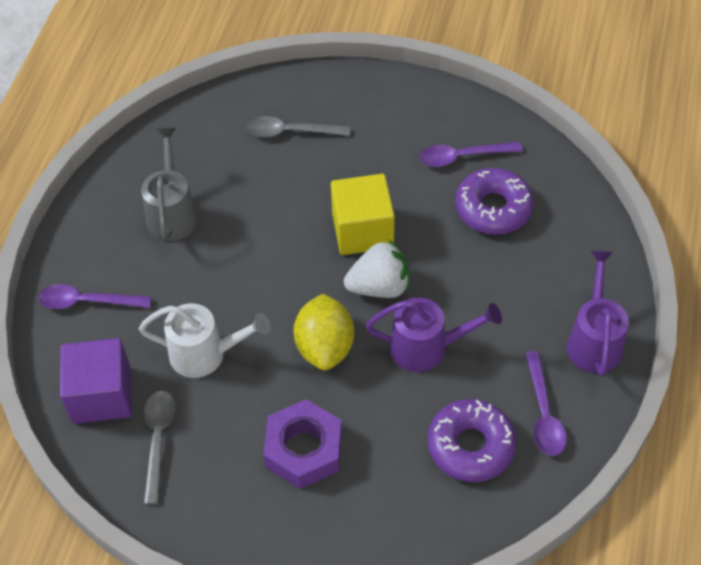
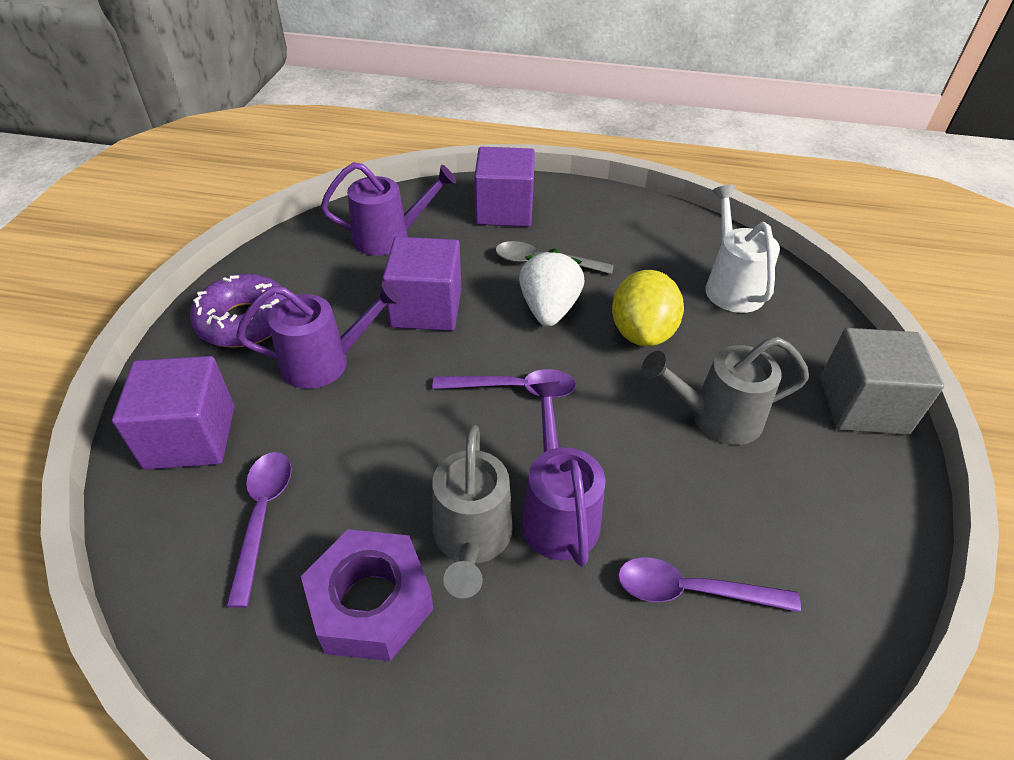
grey cube: 0 -> 1
grey spoon: 2 -> 1
grey watering can: 1 -> 2
purple cube: 1 -> 3
purple donut: 2 -> 1
purple watering can: 2 -> 3
yellow cube: 1 -> 0

